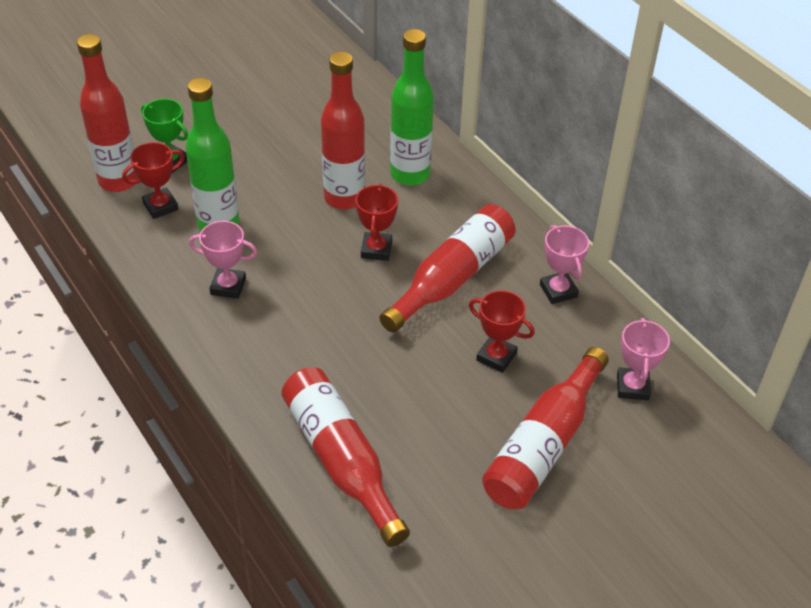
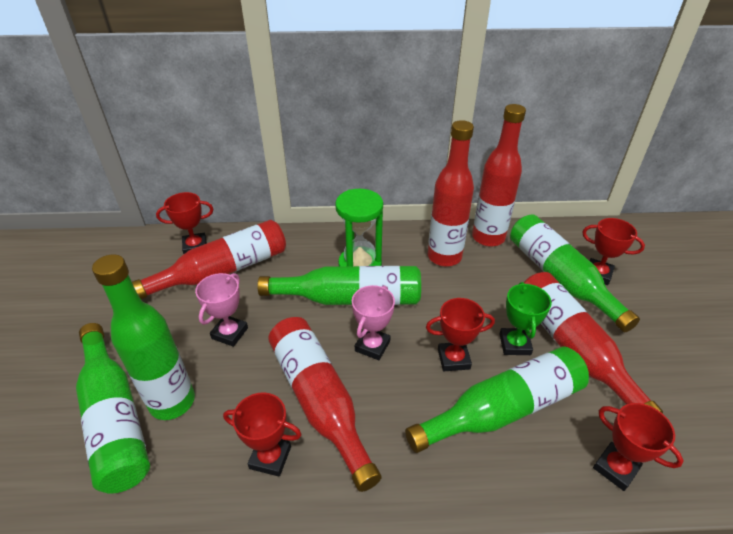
green bottle: 2 -> 5
green hourglass: 0 -> 1
pink trophy: 3 -> 2
red trophy: 3 -> 5

